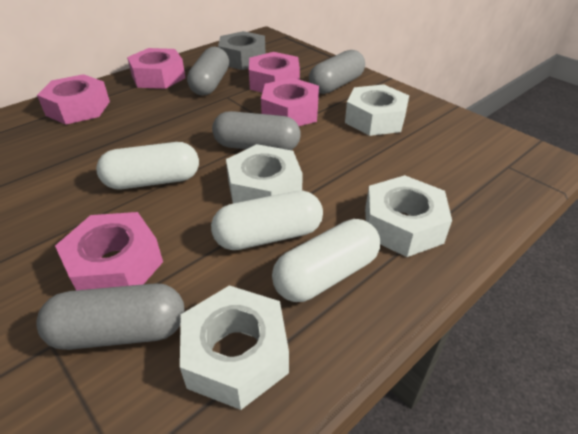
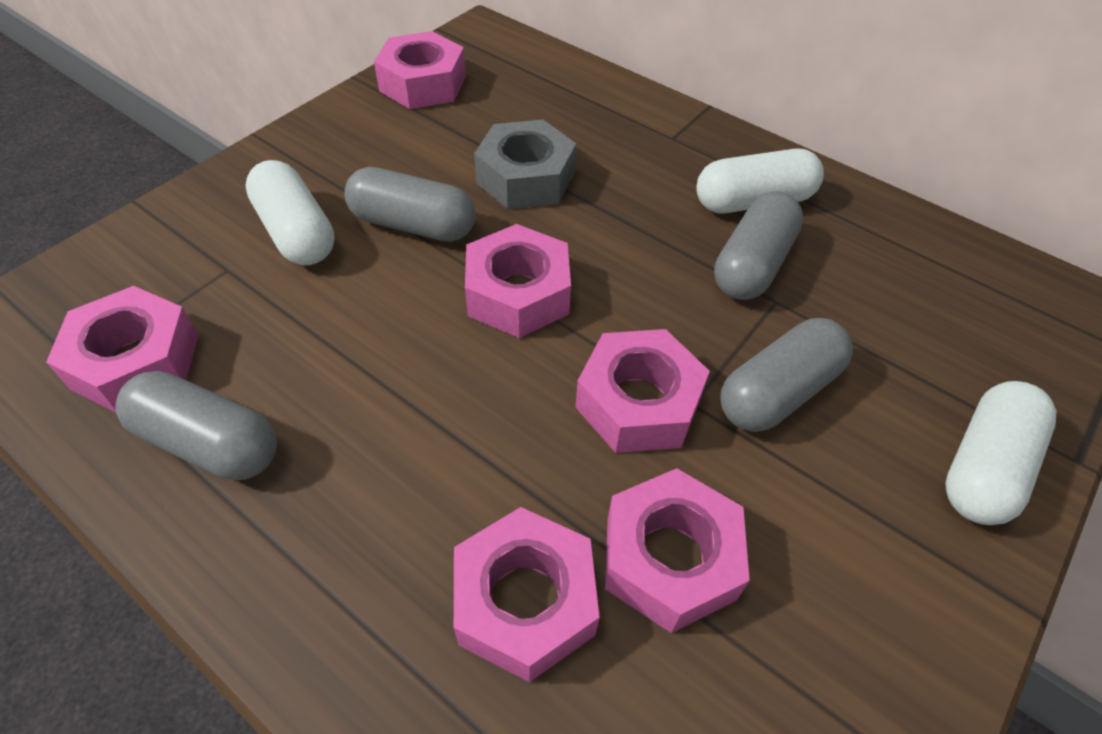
pink nut: 5 -> 6
white nut: 4 -> 0

